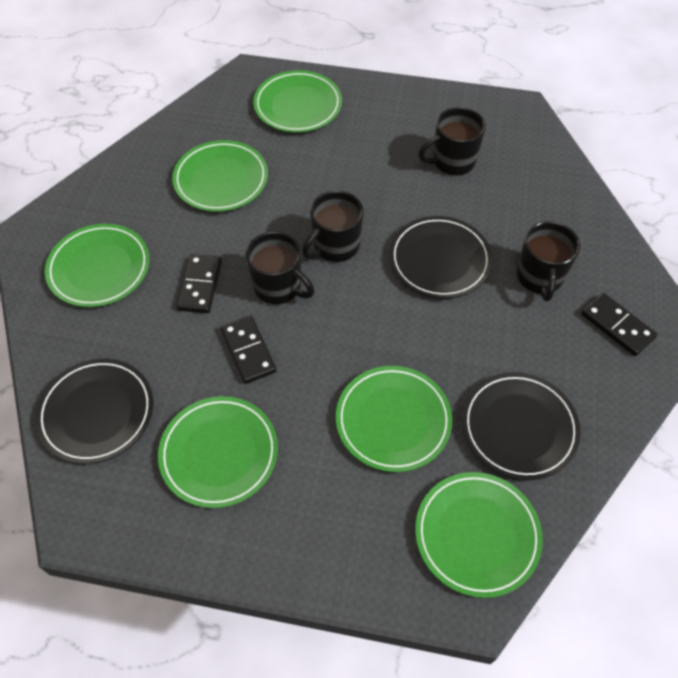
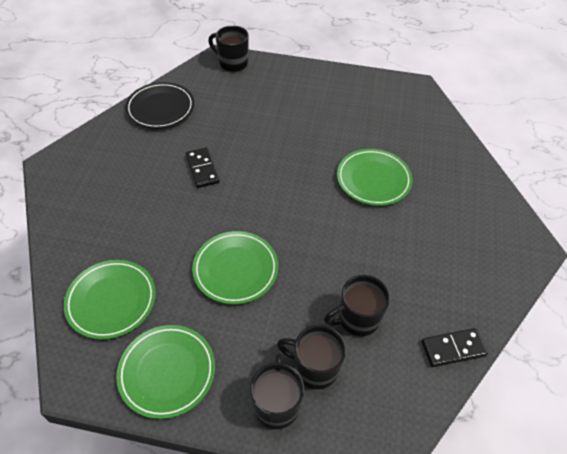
black domino: 3 -> 2
black plate: 3 -> 1
green plate: 6 -> 4

